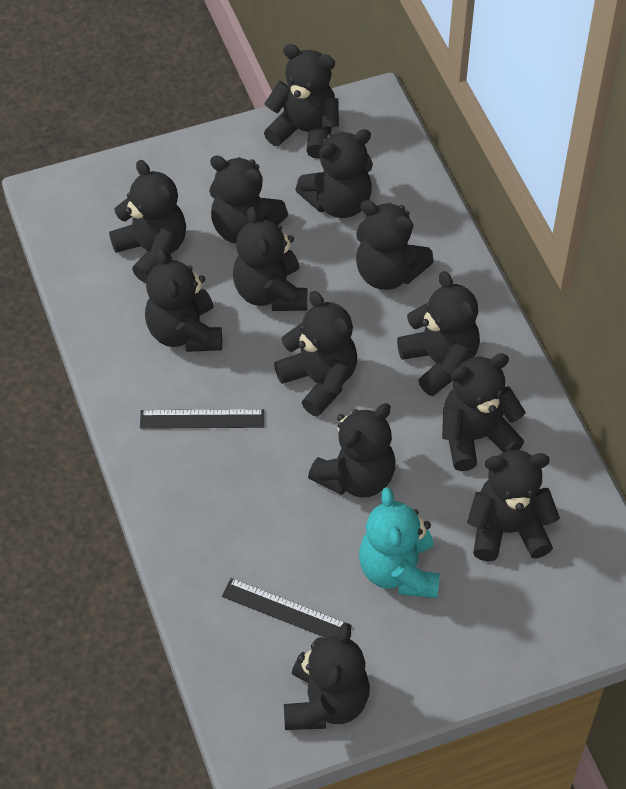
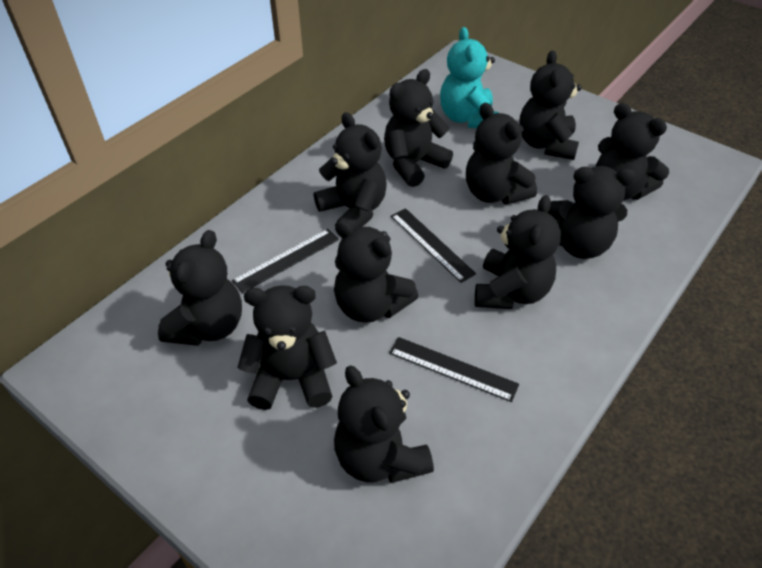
black ruler: 2 -> 3
black teddy bear: 13 -> 11

